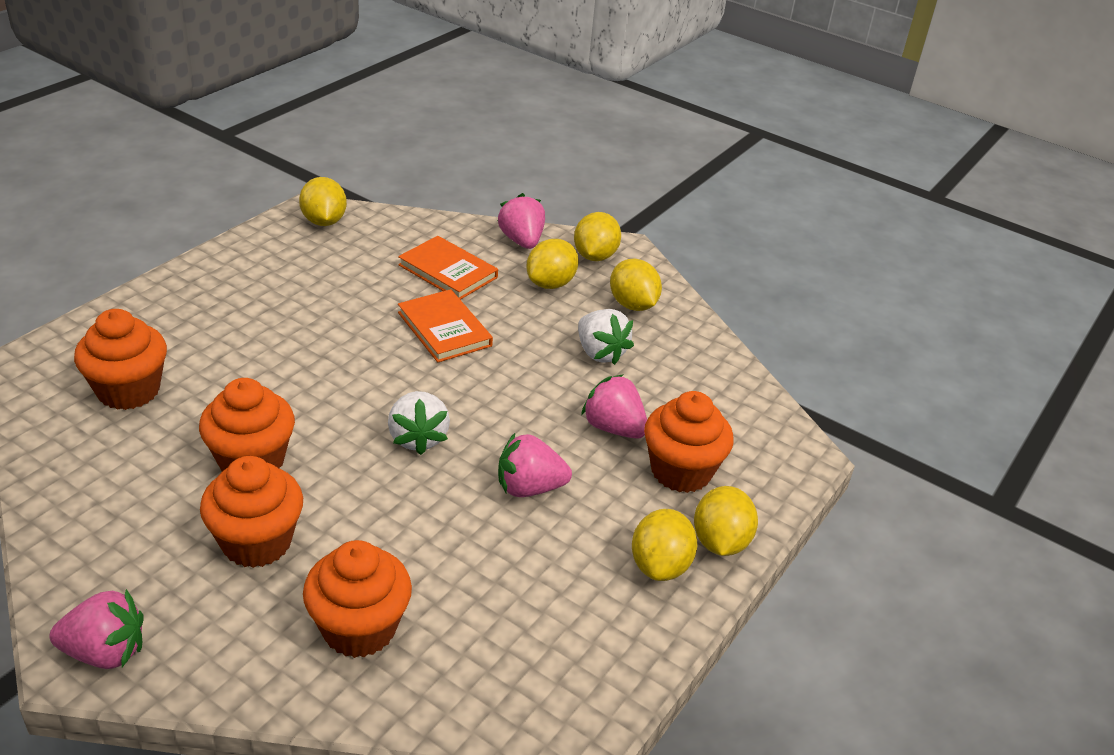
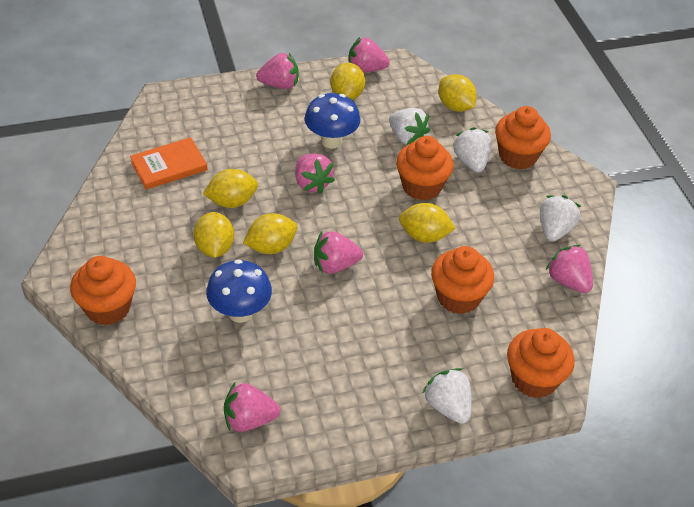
blue mushroom: 0 -> 2
orange book: 2 -> 1
pink strawberry: 4 -> 6
white strawberry: 2 -> 4

